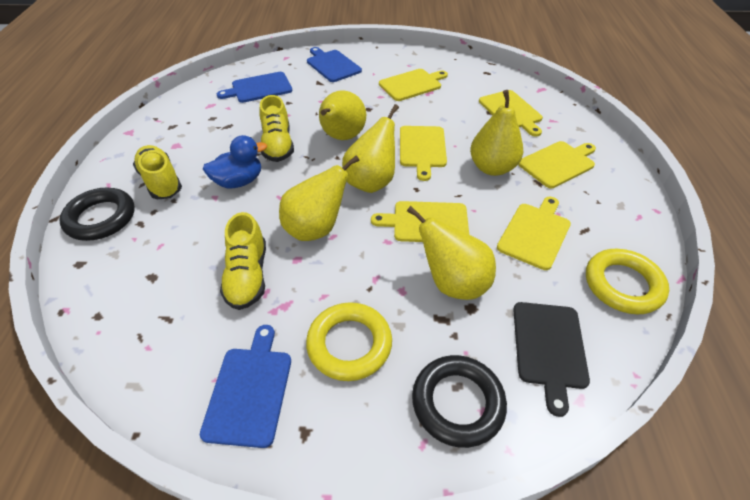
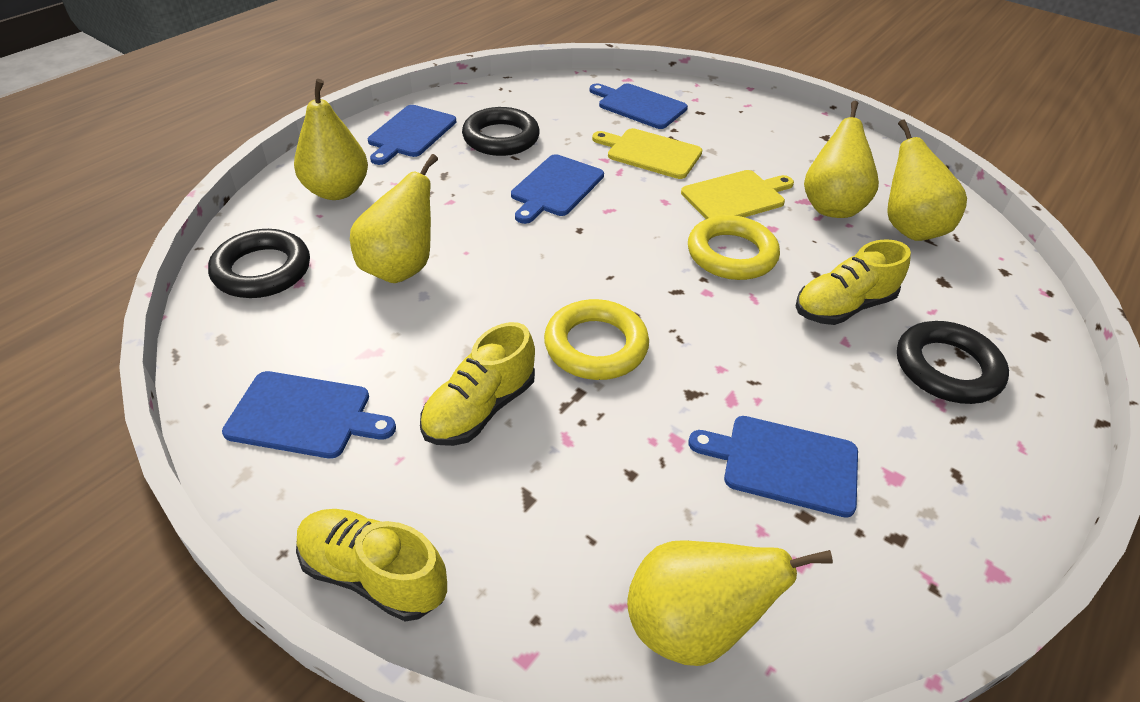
black cutting board: 1 -> 0
black ring: 2 -> 3
blue cutting board: 3 -> 5
blue duck: 1 -> 0
yellow cutting board: 6 -> 2

